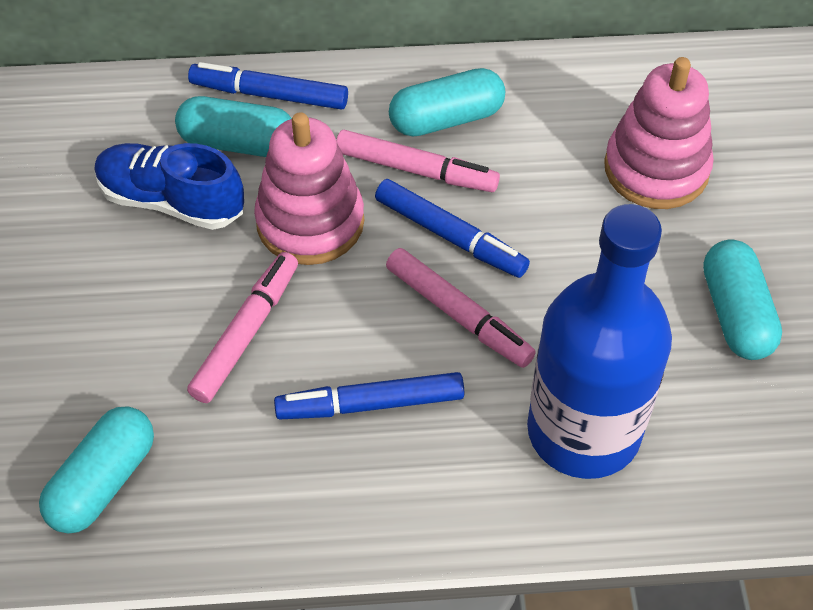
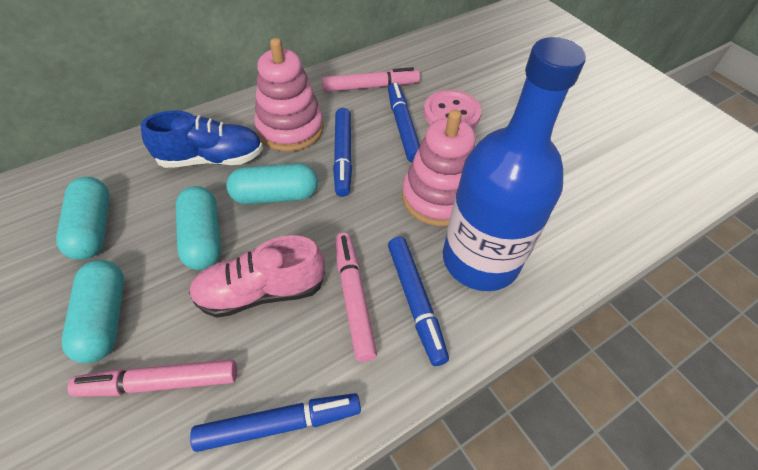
blue marker: 3 -> 4
pink button: 0 -> 1
pink shoe: 0 -> 1

